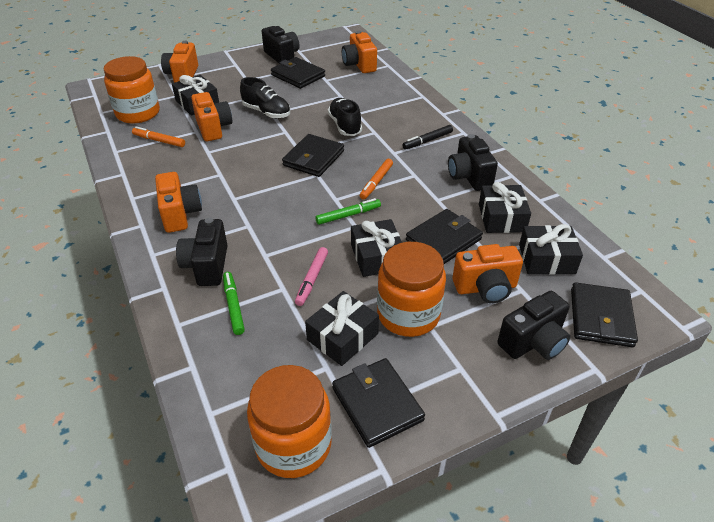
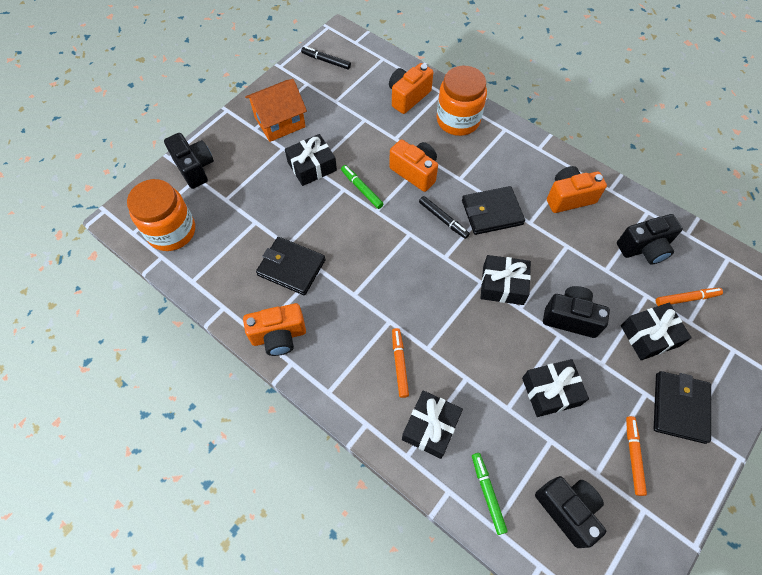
black marker: 1 -> 2
black shoe: 2 -> 0
black wallet: 5 -> 3
orange camera: 5 -> 4
orange house: 0 -> 1
orange jar: 3 -> 2
orange marker: 2 -> 3
pink marker: 1 -> 0

